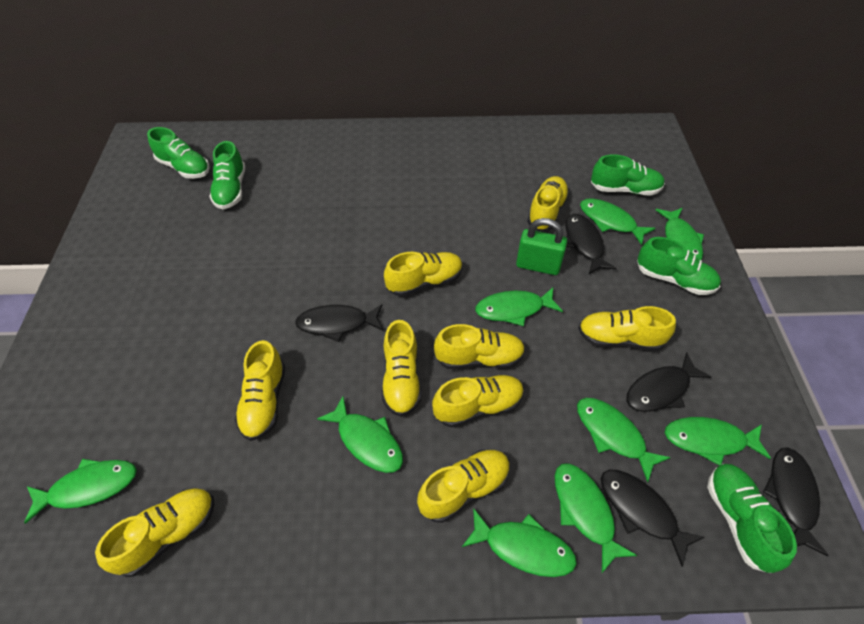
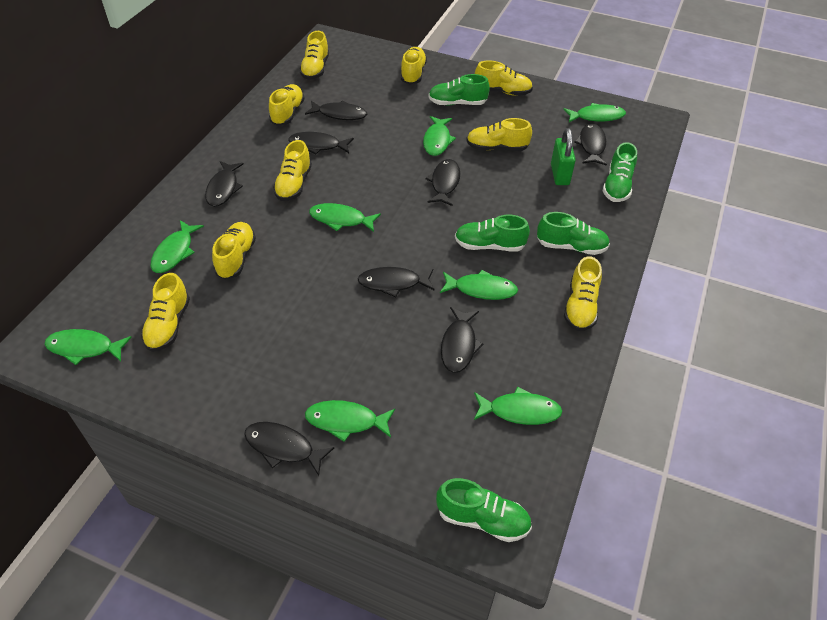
black fish: 5 -> 8
green fish: 9 -> 8

